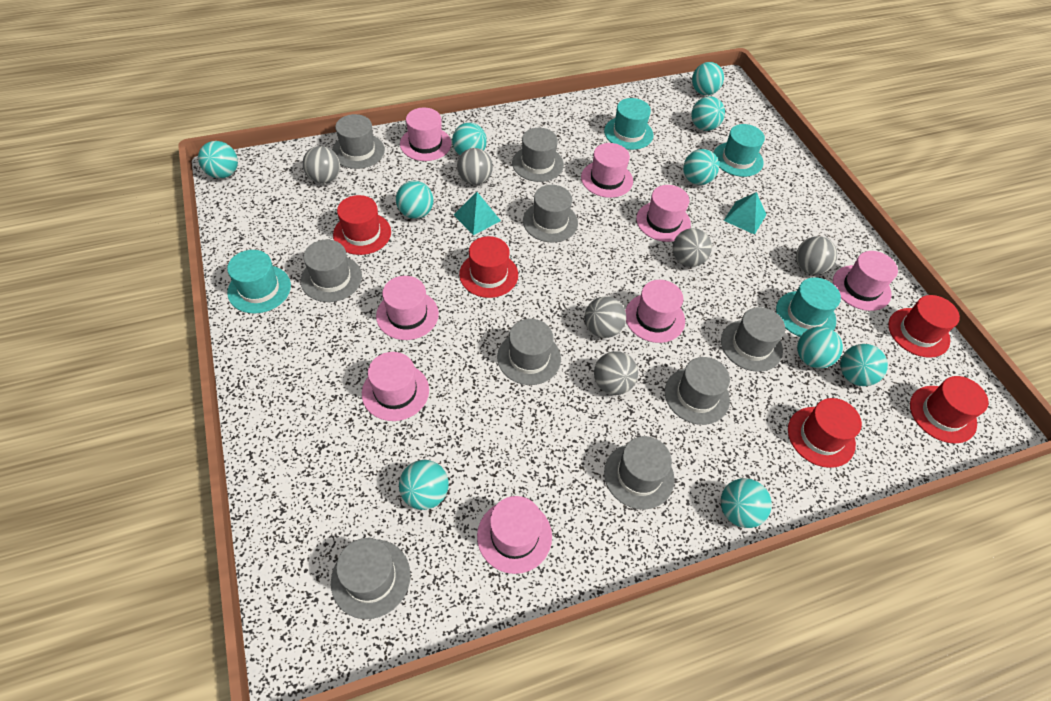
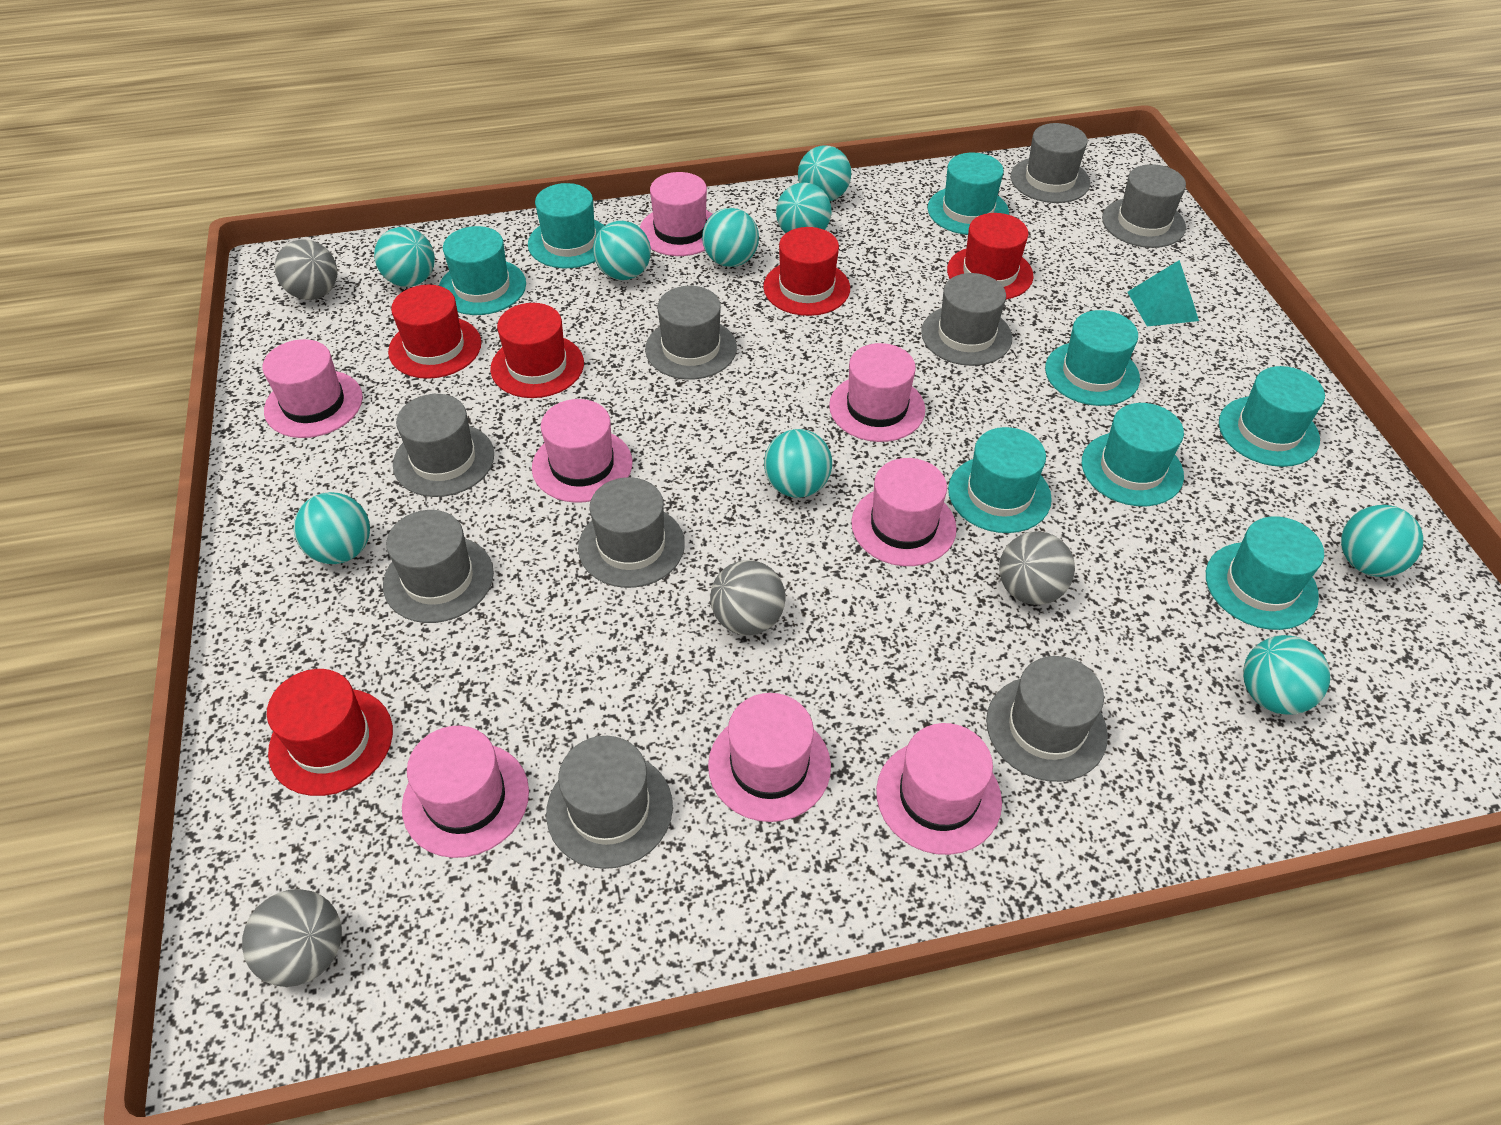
grey ball: 6 -> 4
turquoise ball: 10 -> 9
turquoise hat: 4 -> 8
turquoise pyramid: 2 -> 1

